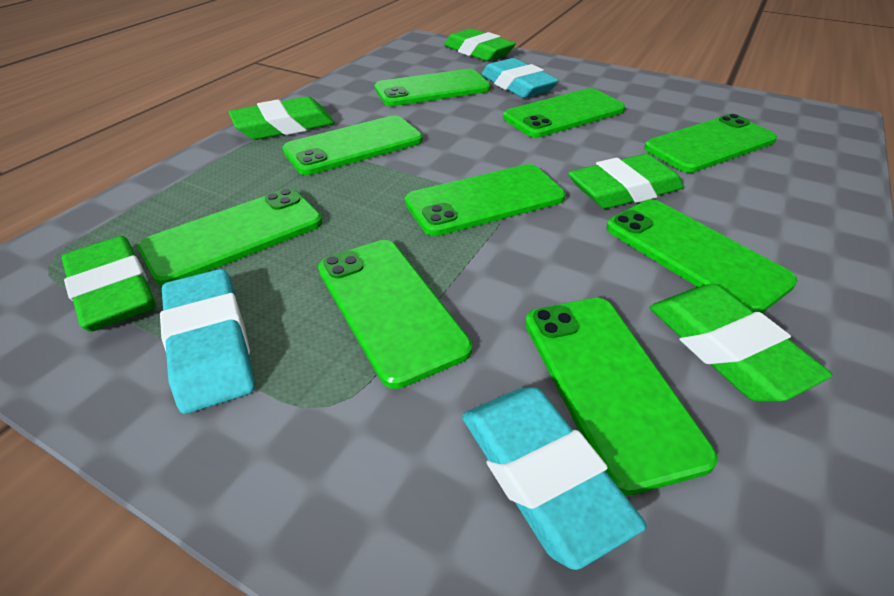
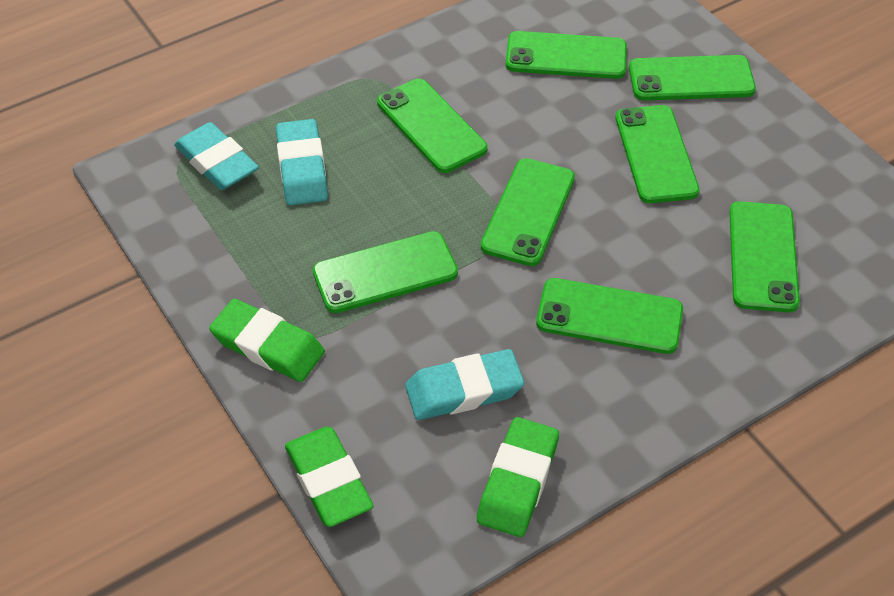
green eraser: 5 -> 3
green phone: 9 -> 8

